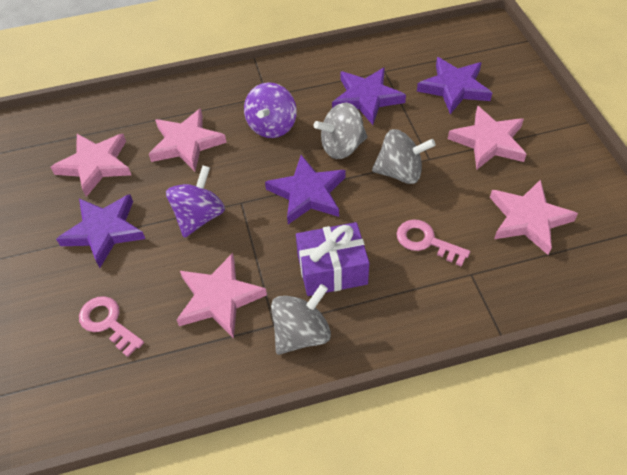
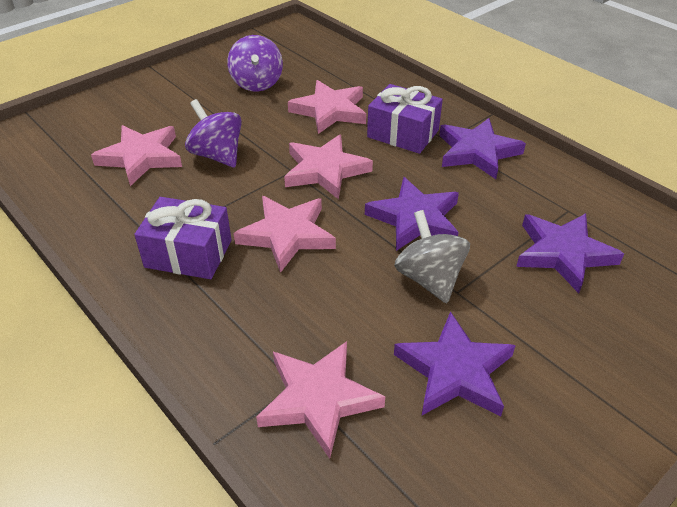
grey spinning top: 3 -> 1
pink key: 2 -> 0
purple gift: 1 -> 2

